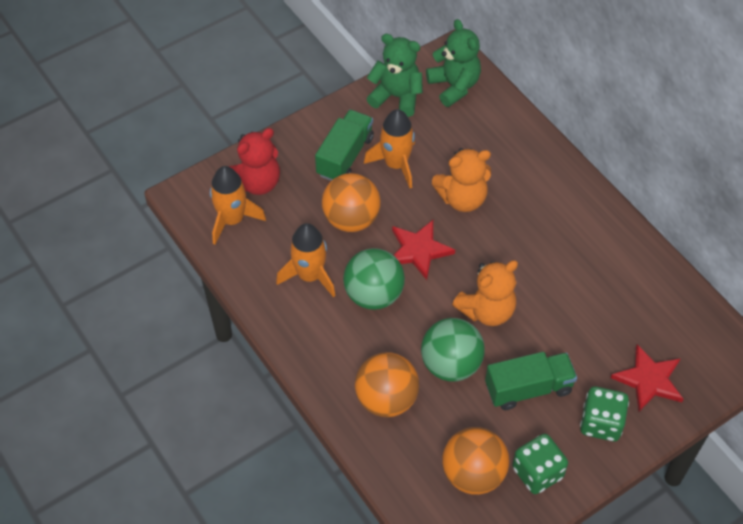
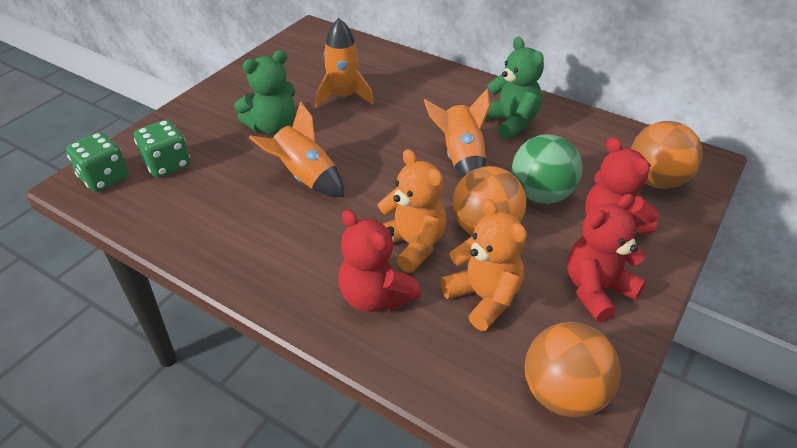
green ball: 2 -> 1
green truck: 2 -> 0
red star: 2 -> 0
red teddy bear: 1 -> 3

